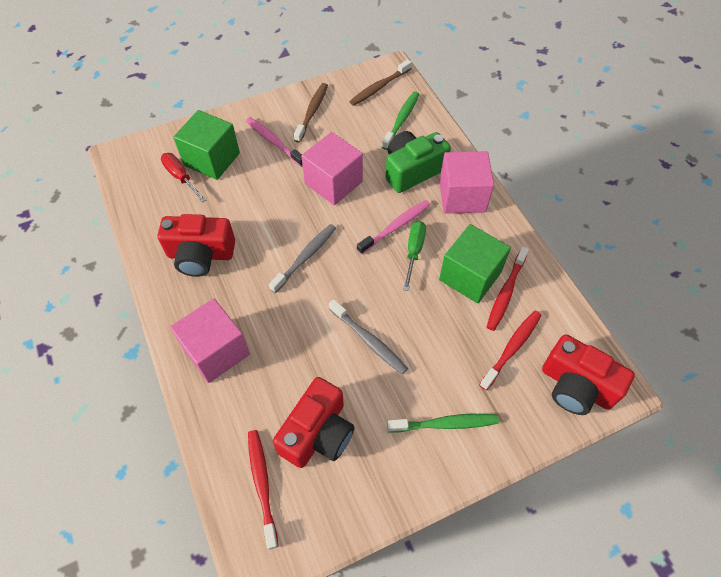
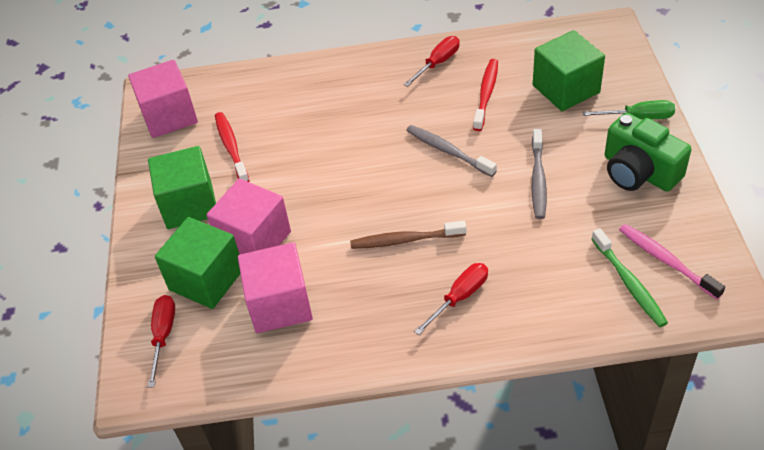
brown toothbrush: 2 -> 1
green cube: 2 -> 3
green toothbrush: 2 -> 1
pink toothbrush: 2 -> 1
red camera: 3 -> 0
red screwdriver: 1 -> 3
red toothbrush: 3 -> 2

